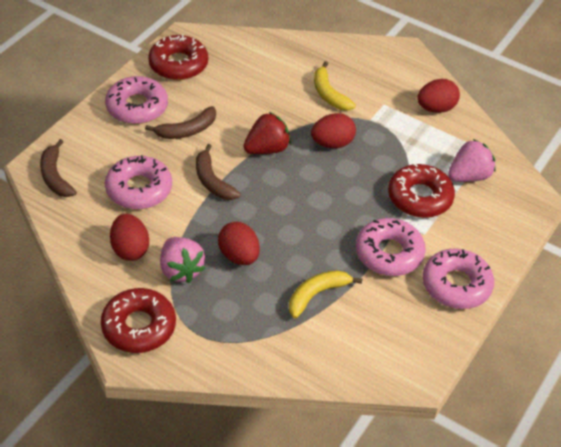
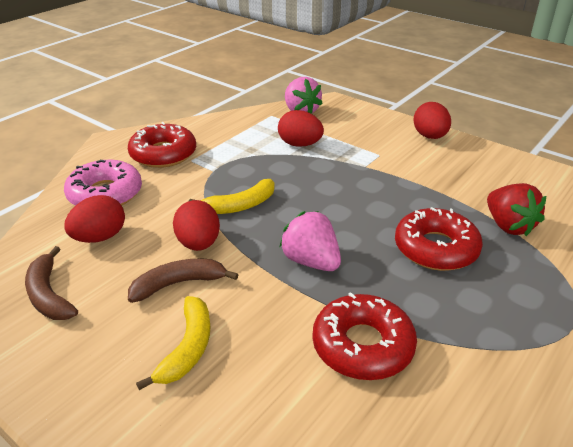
brown banana: 3 -> 2
pink donut: 4 -> 1

